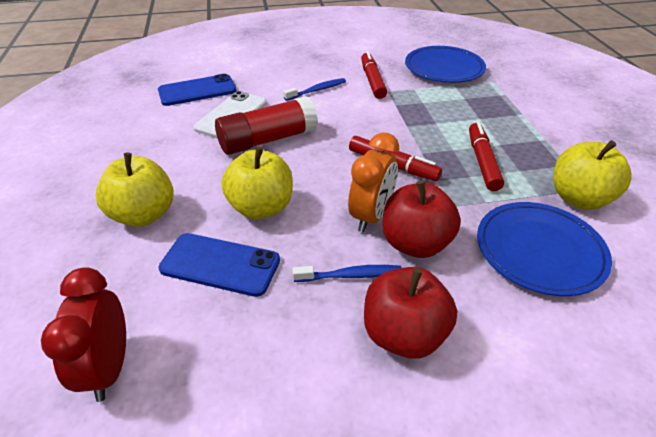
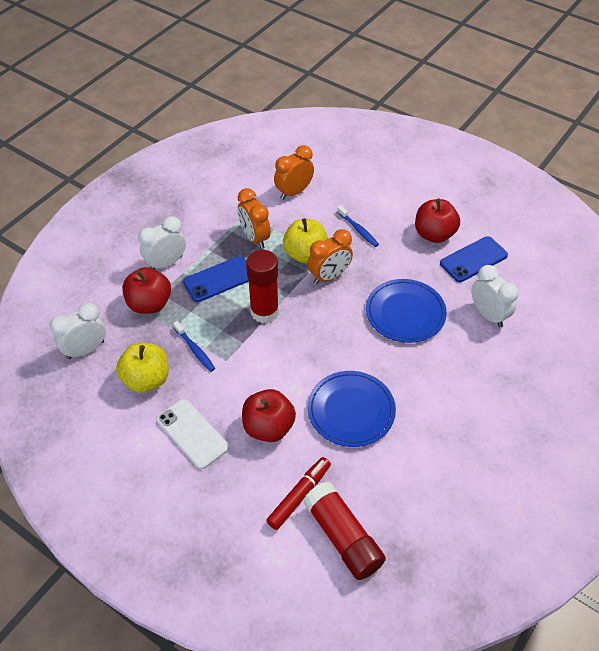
orange clock: 1 -> 3
red apple: 2 -> 3
red clock: 1 -> 0
red glue stick: 1 -> 2
red marker: 3 -> 1
white clock: 0 -> 3
yellow apple: 3 -> 2

